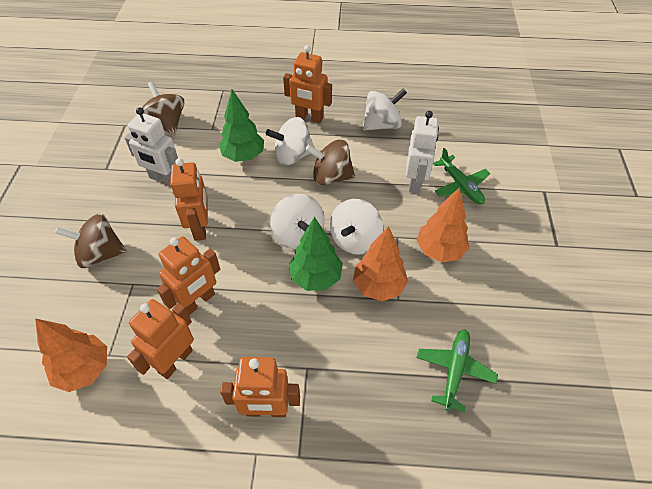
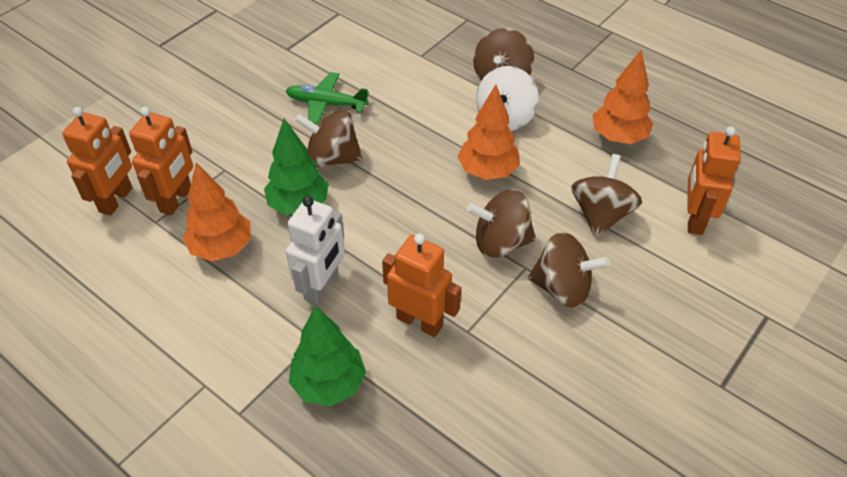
brown spinning top: 3 -> 5
green plane: 2 -> 1
orange robot: 5 -> 4
white robot: 2 -> 1
white spinning top: 4 -> 1

